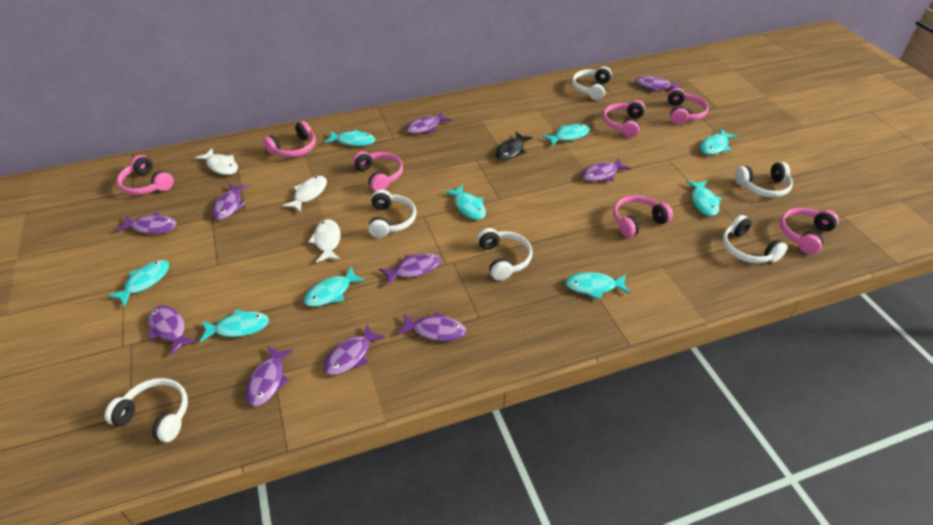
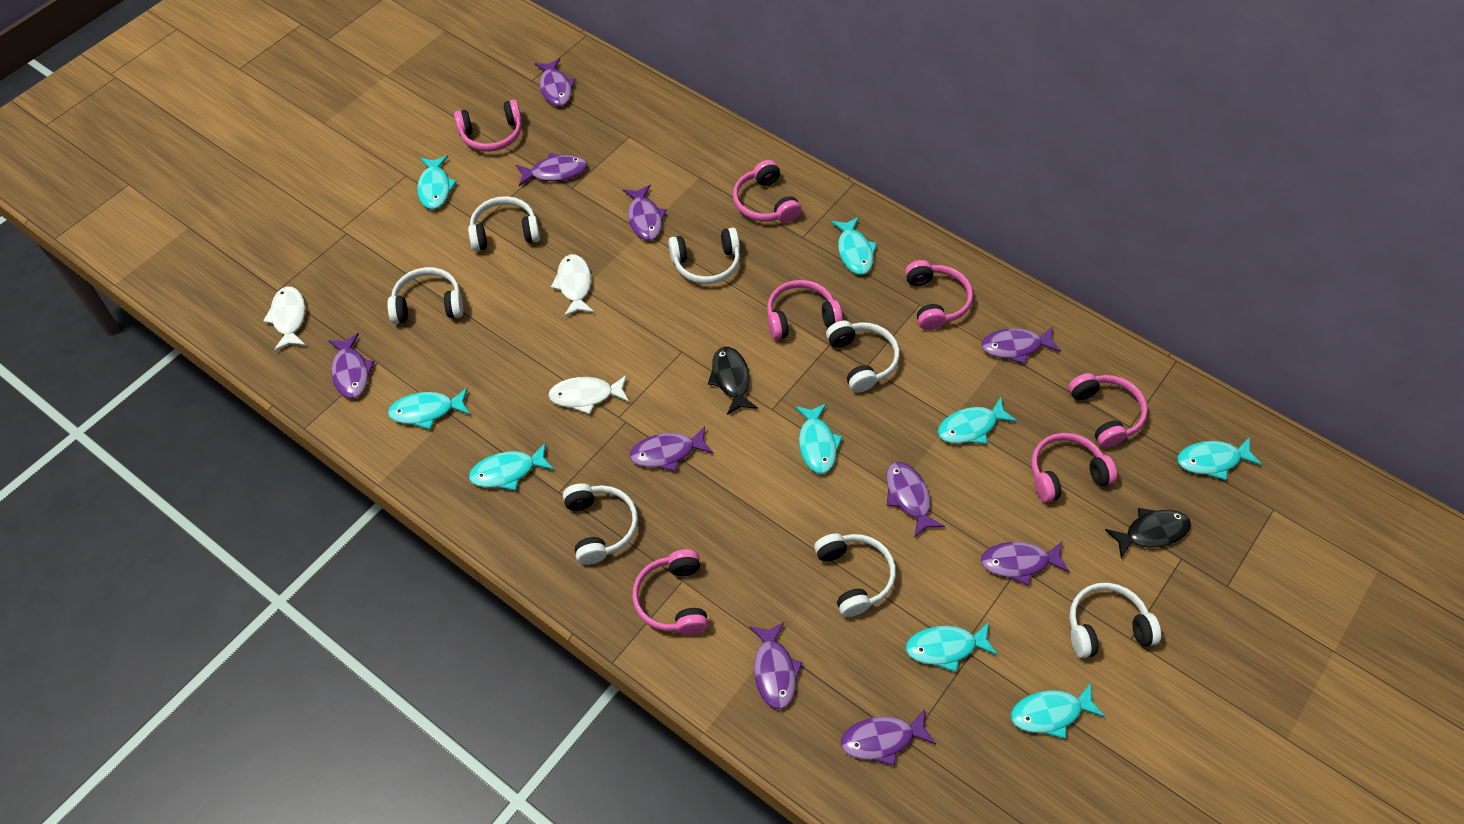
black fish: 1 -> 2
white headphones: 6 -> 7

